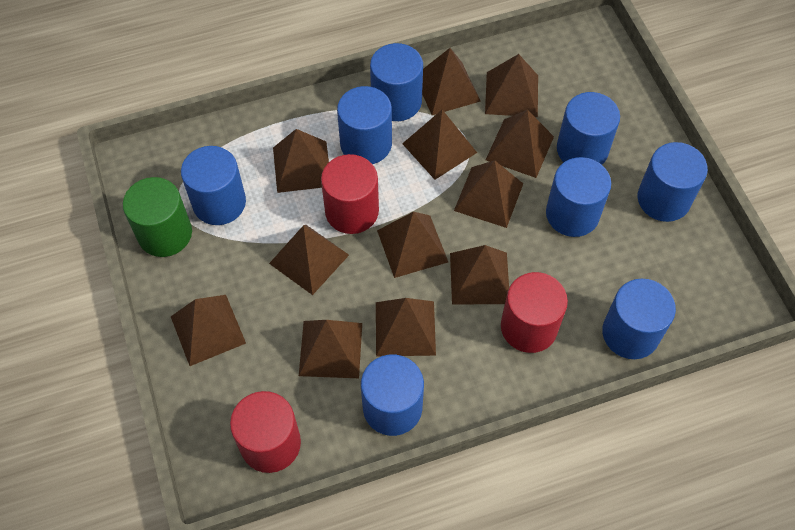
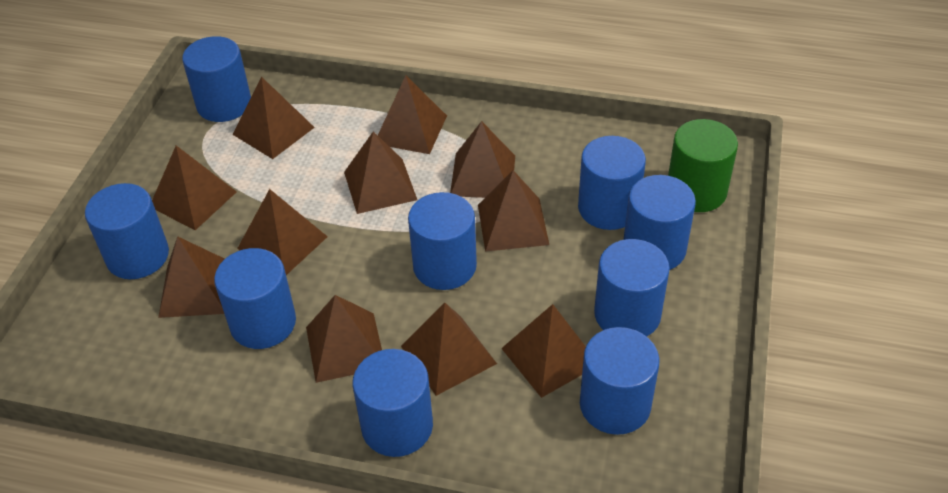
blue cylinder: 8 -> 9
brown pyramid: 12 -> 11
red cylinder: 3 -> 0

